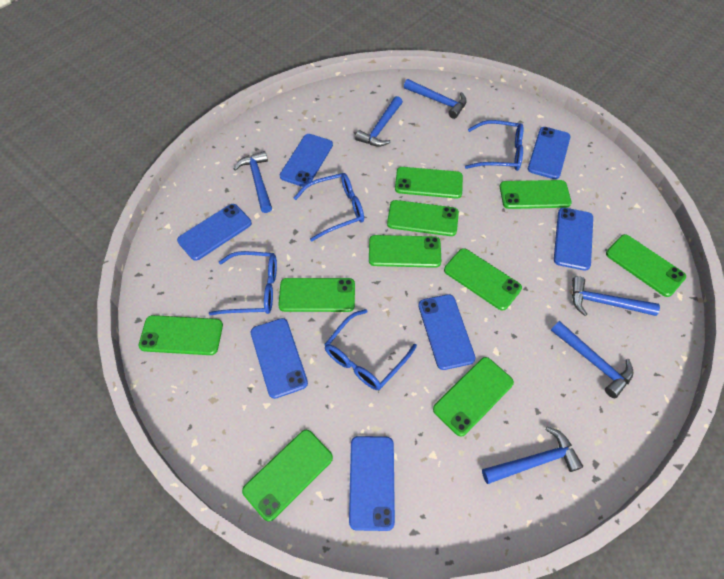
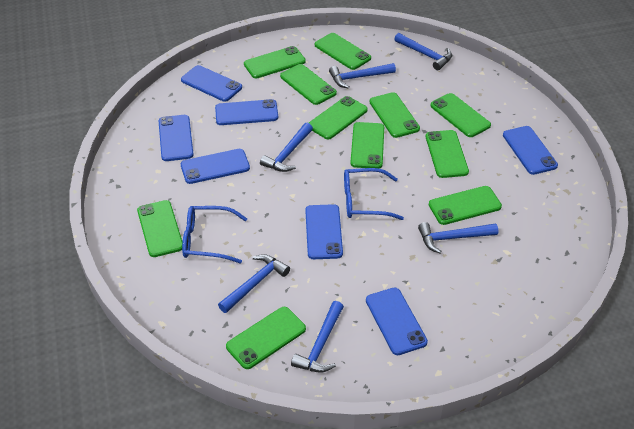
blue glasses: 4 -> 2
green phone: 10 -> 11

